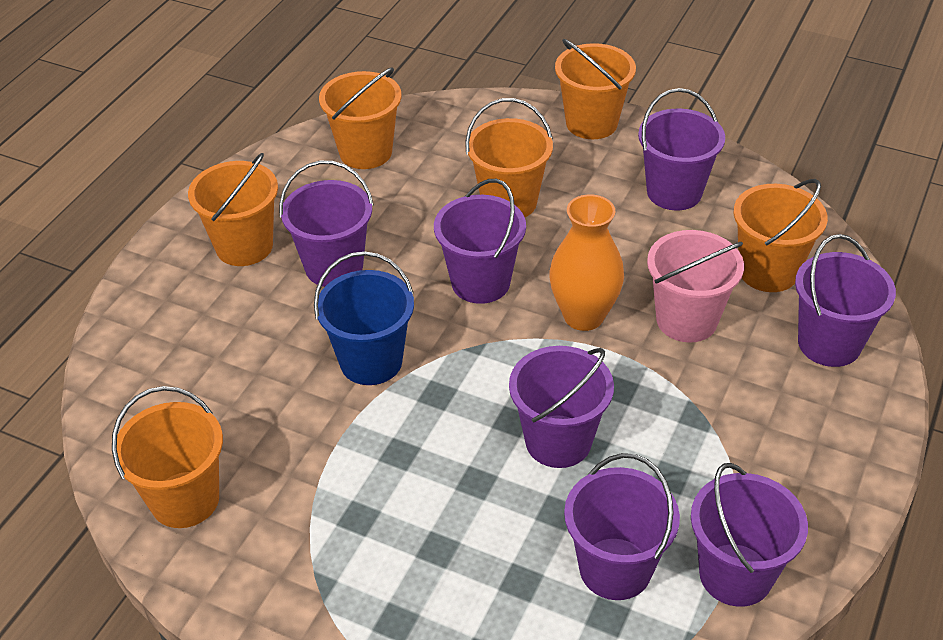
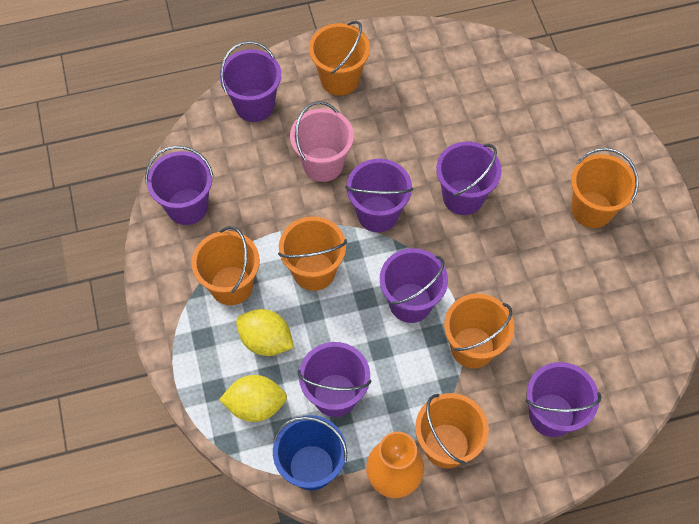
yellow lemon: 0 -> 2

